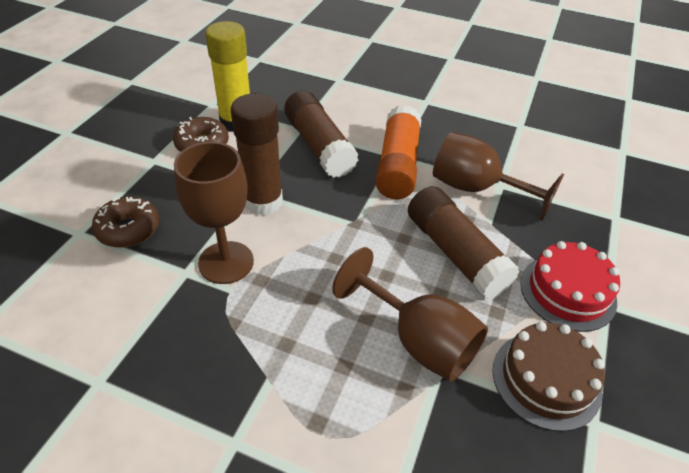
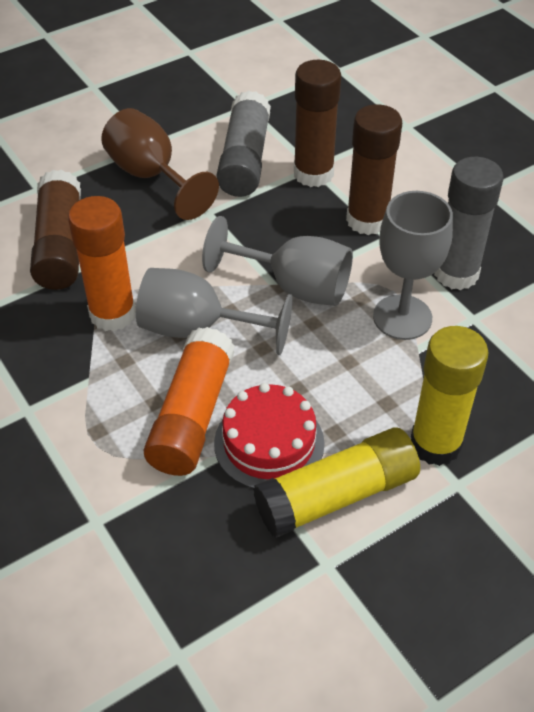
brown cake: 1 -> 0
brown donut: 2 -> 0
brown goblet: 3 -> 1
grey glue stick: 0 -> 2
grey goblet: 0 -> 3
orange glue stick: 1 -> 2
yellow glue stick: 1 -> 2

